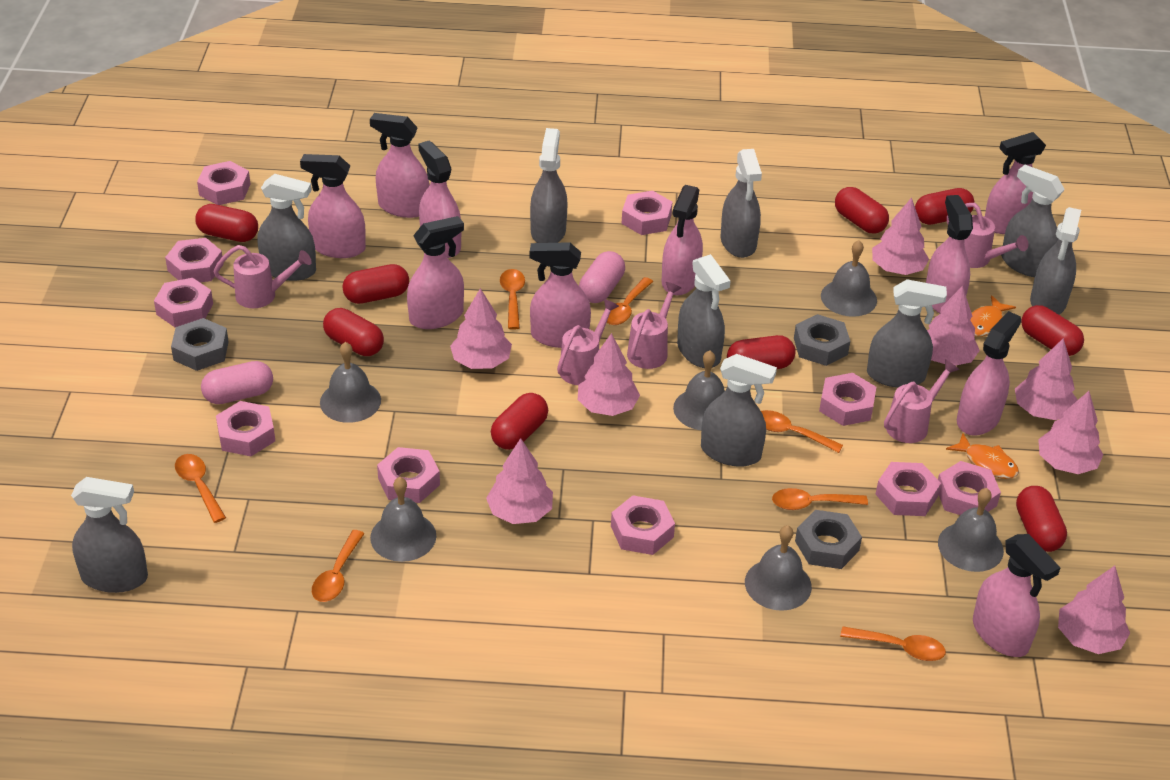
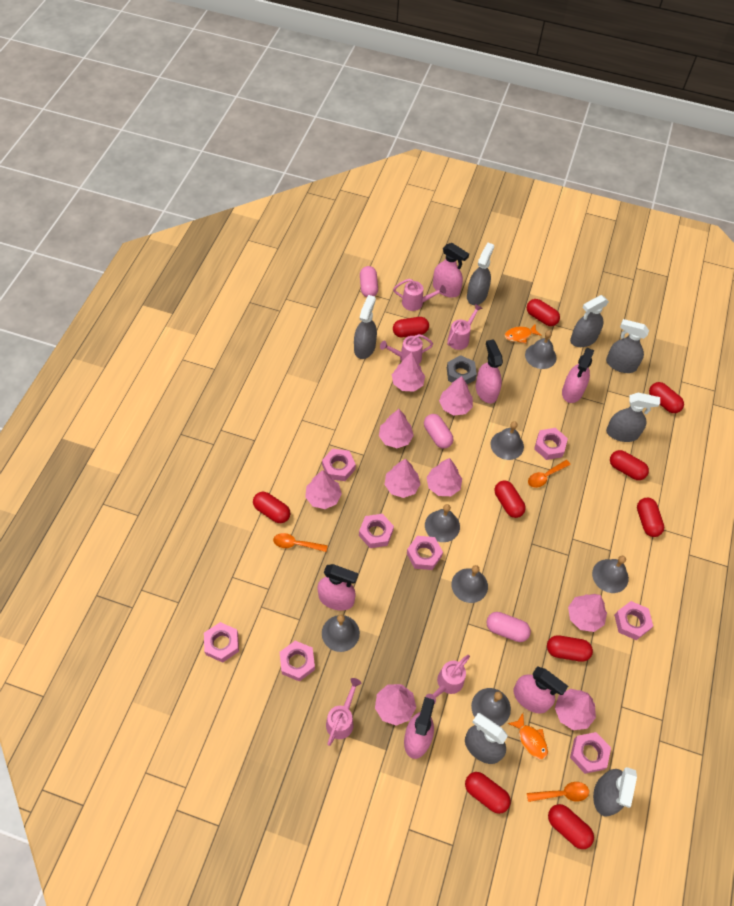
grey bell: 6 -> 7
grey nut: 3 -> 1
grey spray bottle: 9 -> 7
orange spoon: 7 -> 3
pink capsule: 2 -> 3
pink nut: 10 -> 8
pink spray bottle: 10 -> 6
pink tree: 8 -> 9
red capsule: 9 -> 10

